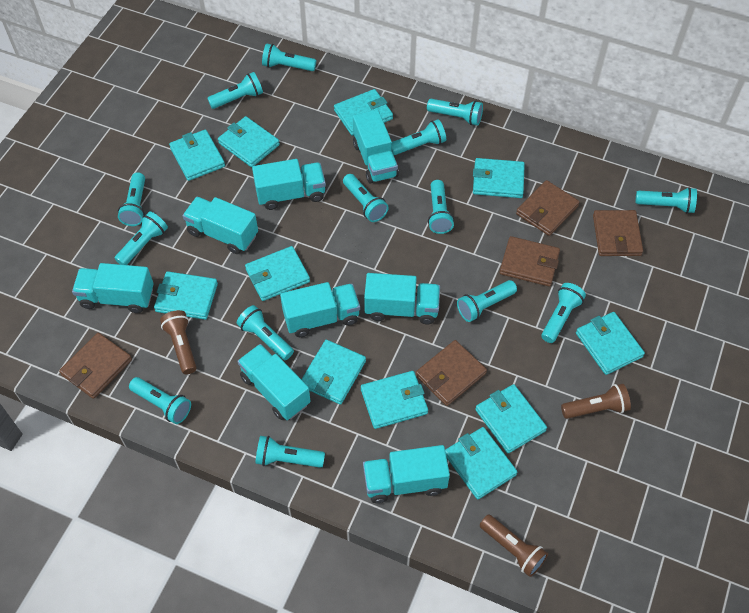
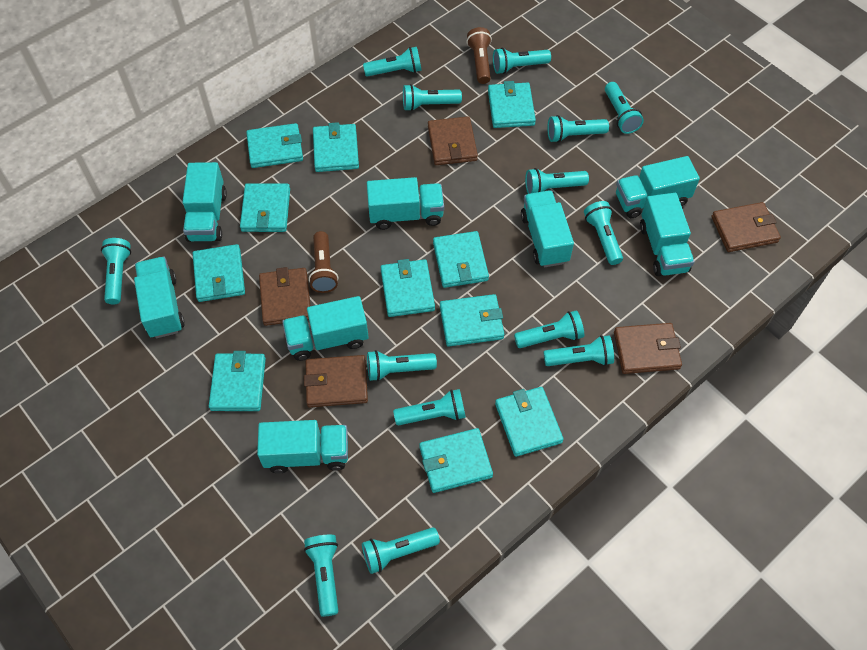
brown flashlight: 3 -> 2

